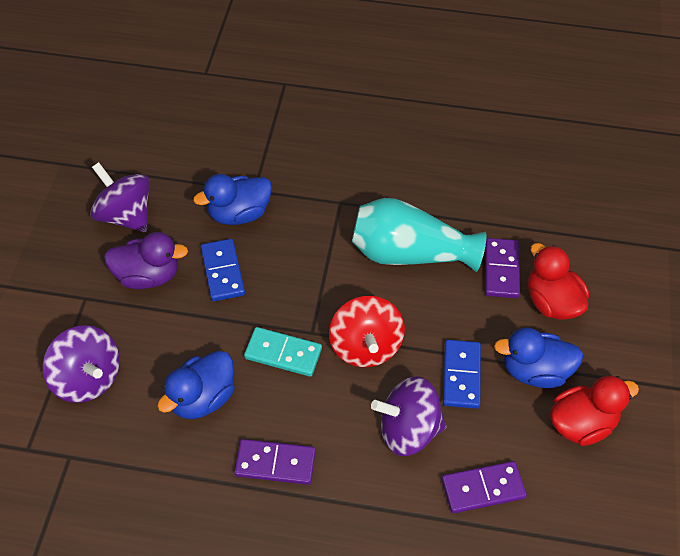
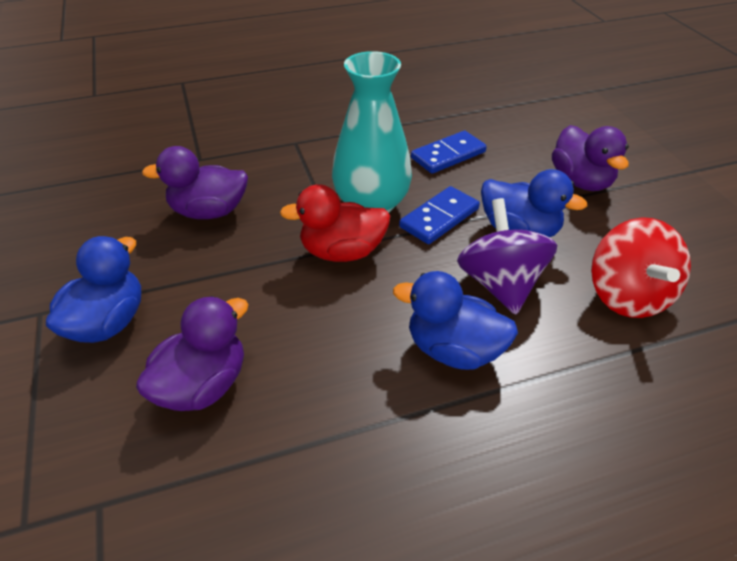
purple domino: 3 -> 0
purple duck: 1 -> 3
purple spinning top: 3 -> 1
red duck: 2 -> 1
turquoise domino: 1 -> 0

